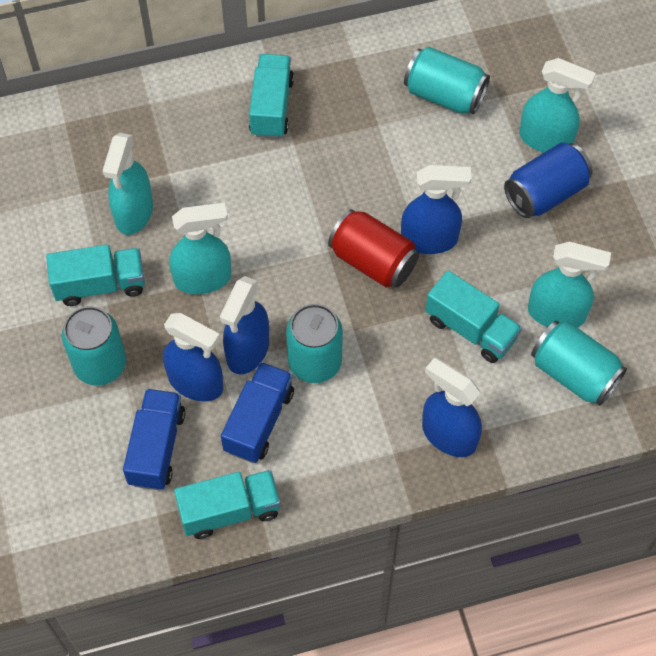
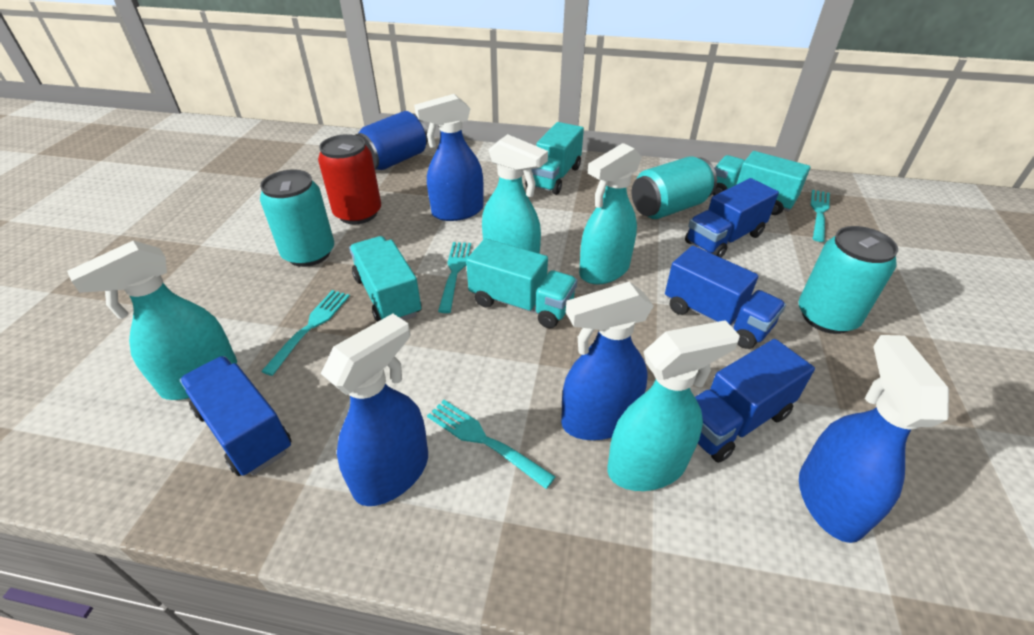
blue truck: 2 -> 4
turquoise can: 4 -> 3
turquoise fork: 0 -> 4

